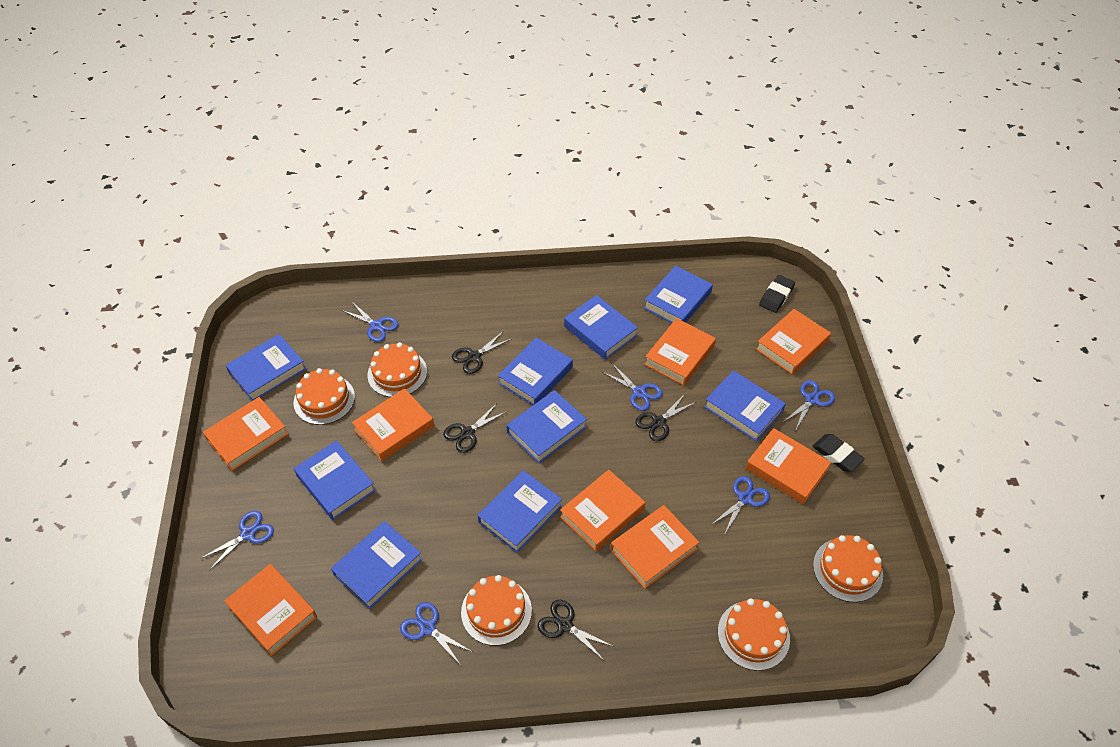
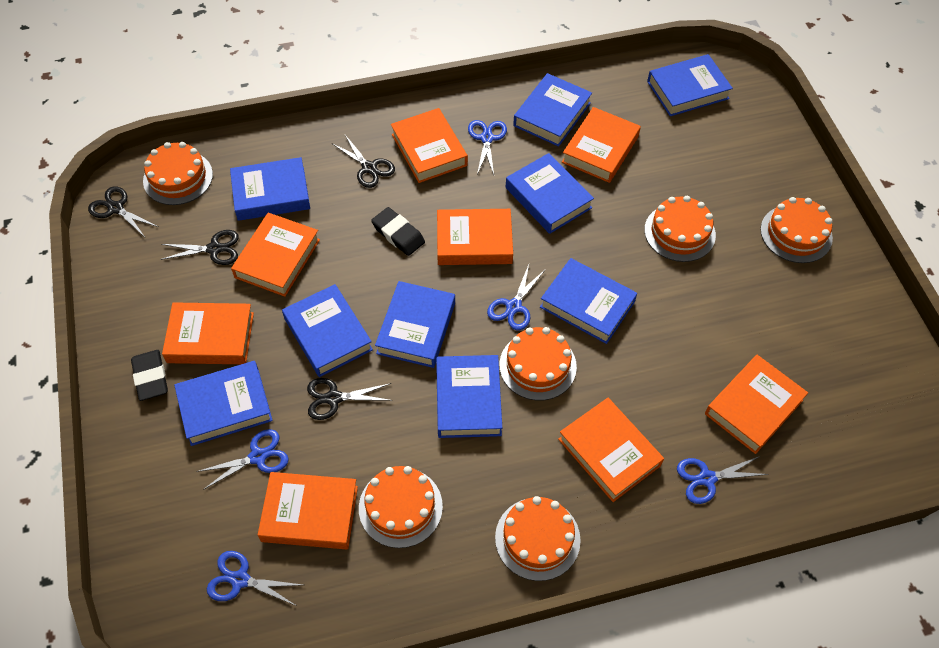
blue scissors: 6 -> 5
orange cake: 5 -> 6

